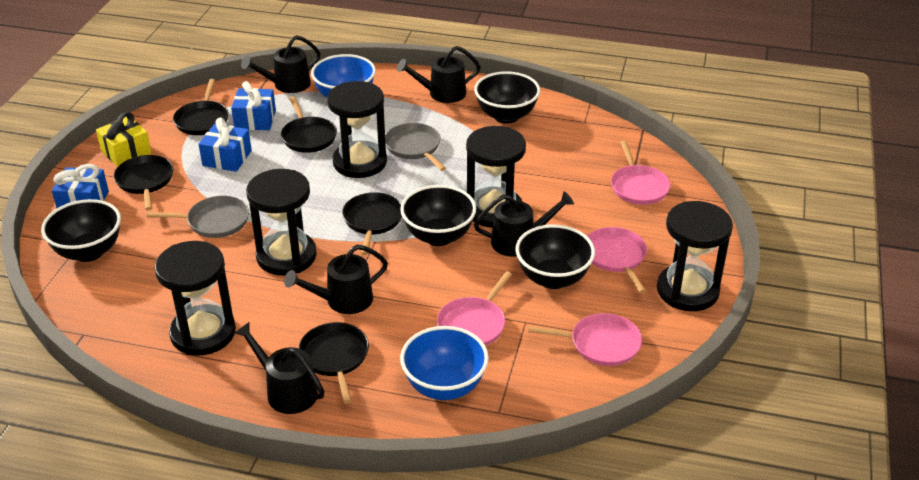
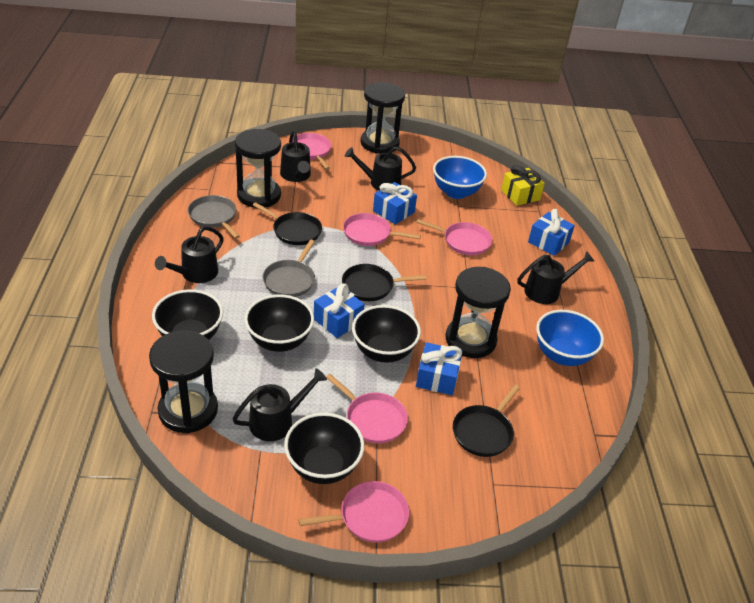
black hourglass: 5 -> 4
black pan: 5 -> 3
blue gift: 3 -> 4
pink pan: 4 -> 5

